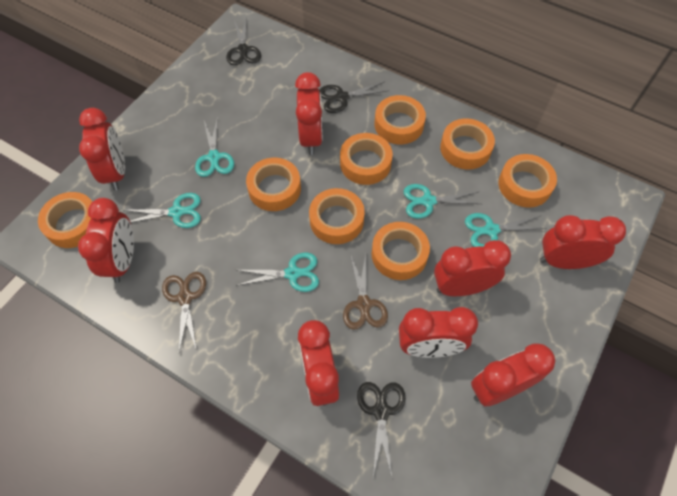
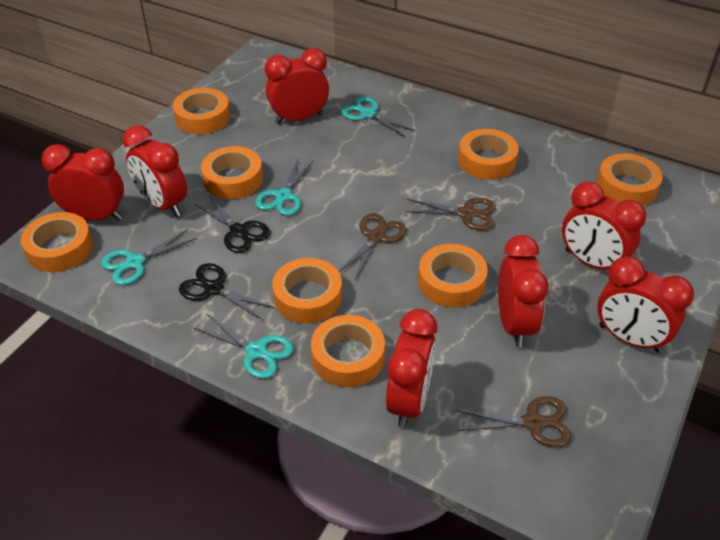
black scissors: 3 -> 2
brown scissors: 2 -> 3
red clock: 8 -> 7
turquoise scissors: 5 -> 4

